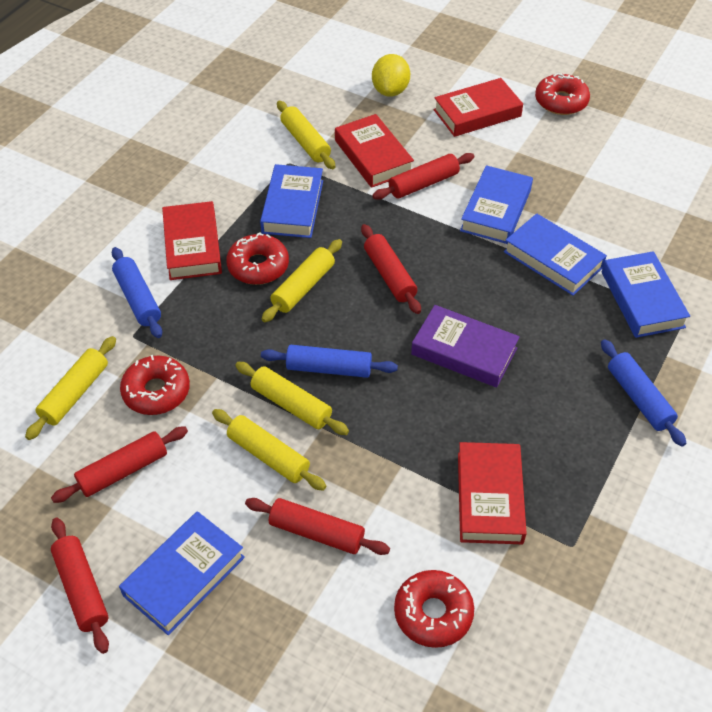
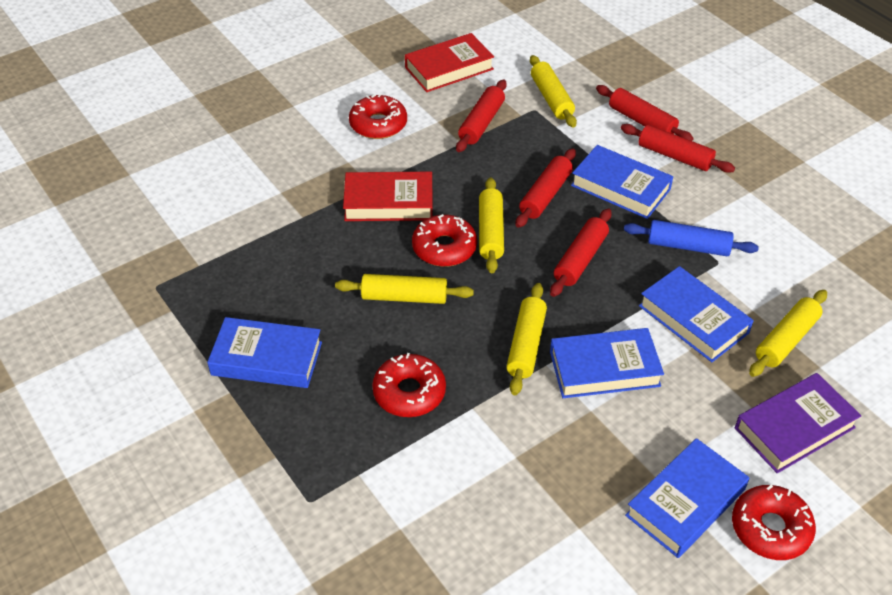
blue rolling pin: 3 -> 1
red book: 4 -> 2
yellow lemon: 1 -> 0

